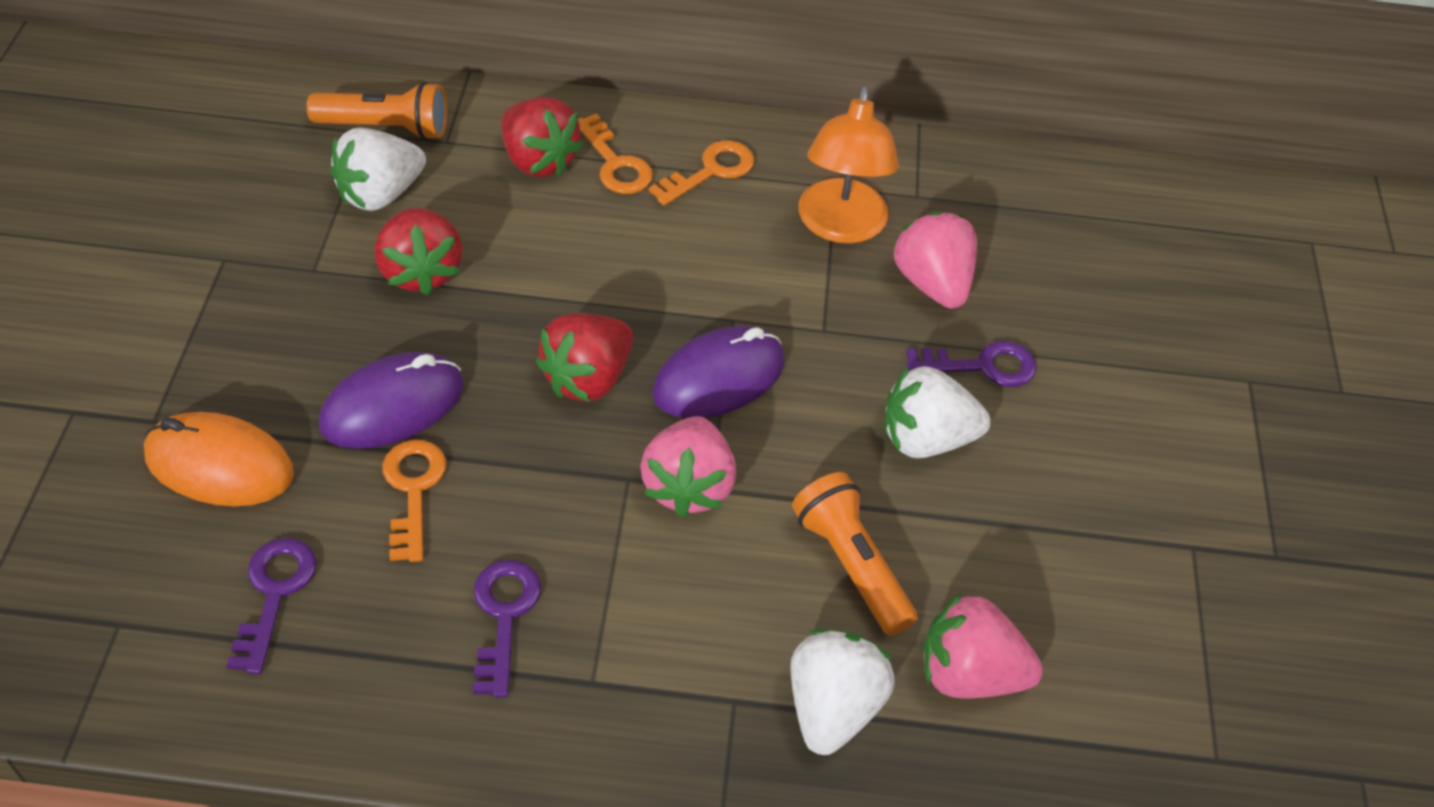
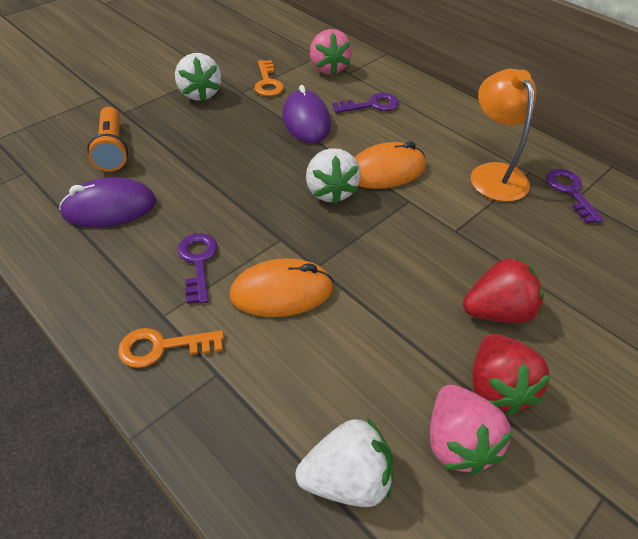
orange flashlight: 2 -> 1
orange key: 3 -> 2
orange mouse: 1 -> 2
pink strawberry: 3 -> 2
red strawberry: 3 -> 2

